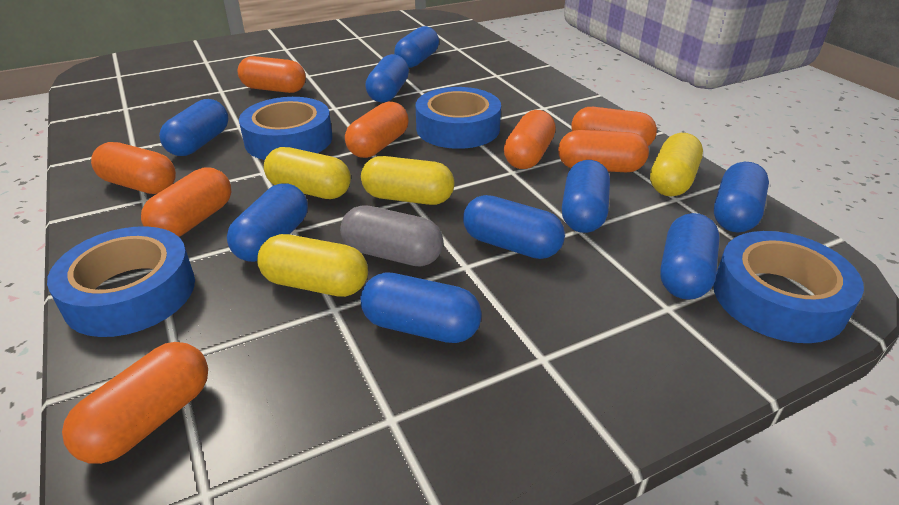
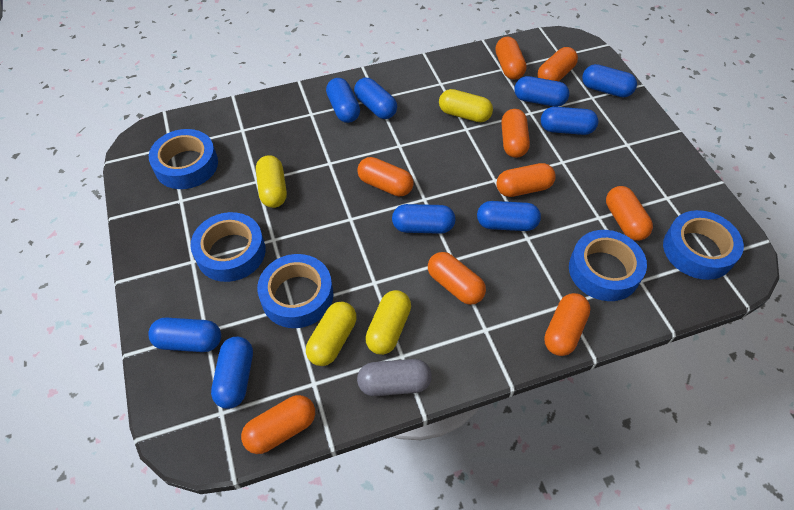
blue tape: 4 -> 5
orange capsule: 8 -> 9

